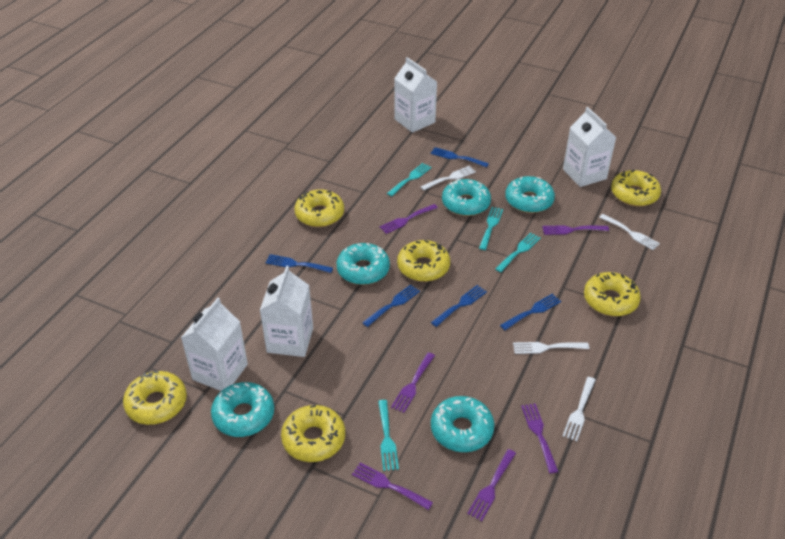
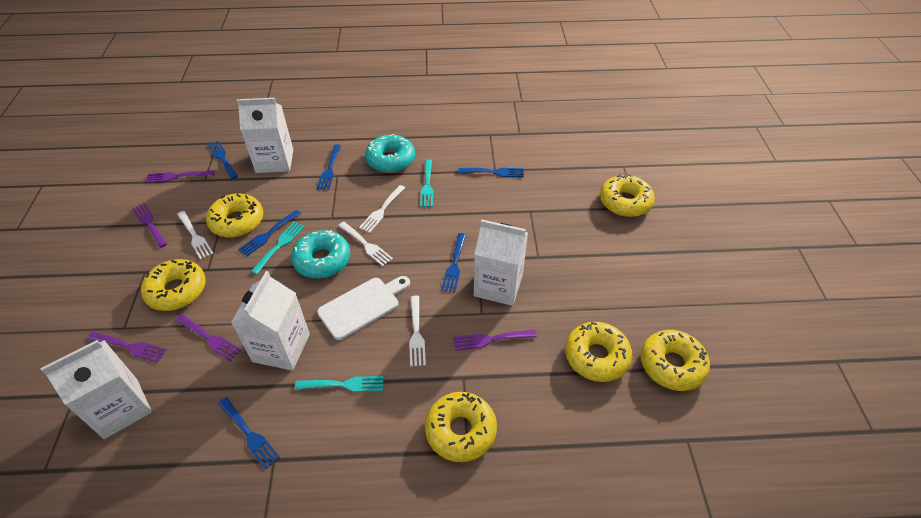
blue fork: 5 -> 6
purple fork: 6 -> 5
turquoise donut: 5 -> 2
turquoise fork: 4 -> 3
white cutting board: 0 -> 1

